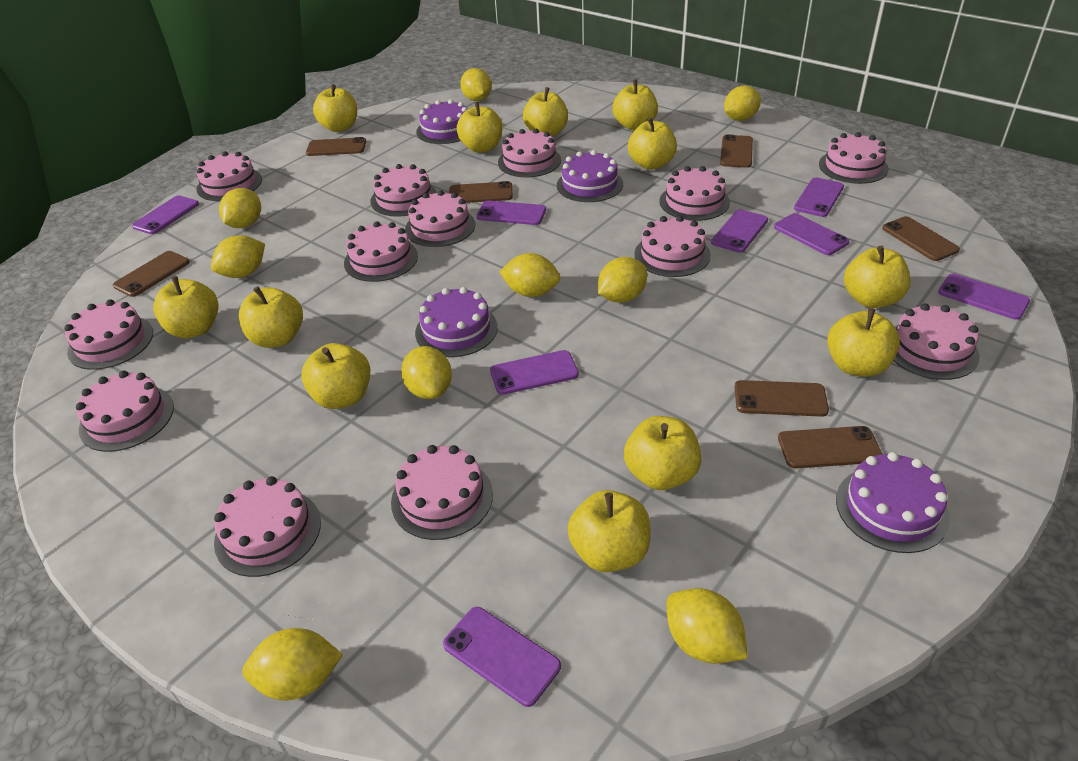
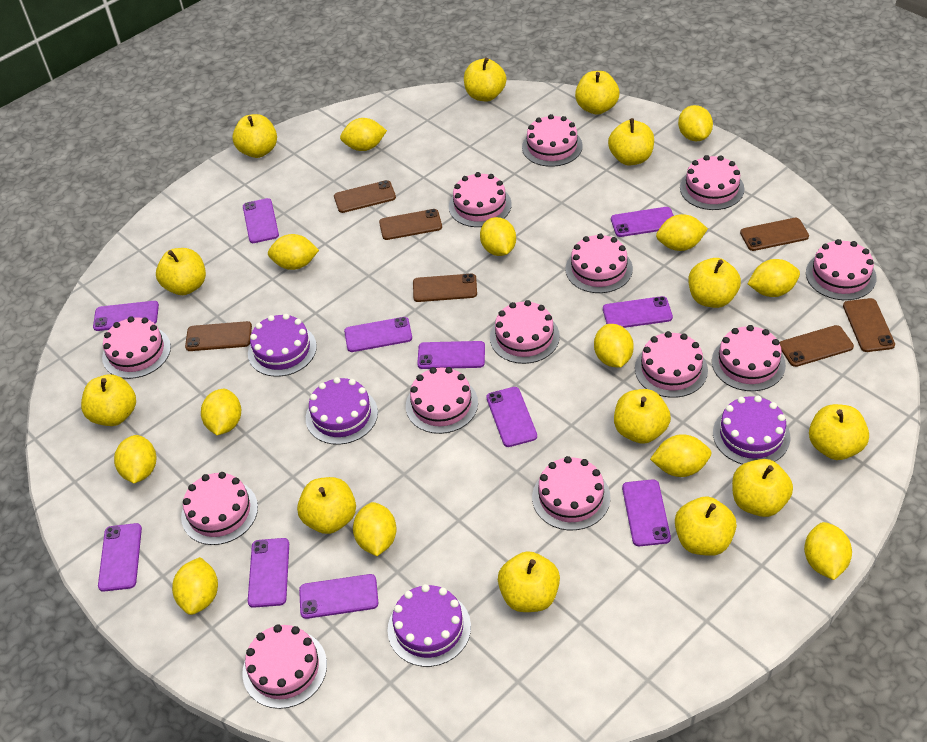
purple phone: 8 -> 11
yellow apple: 12 -> 13
yellow lemon: 9 -> 13

